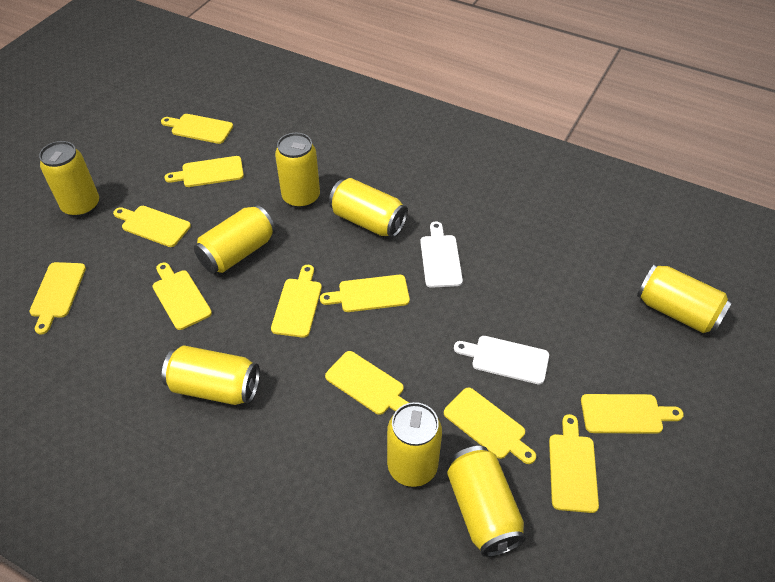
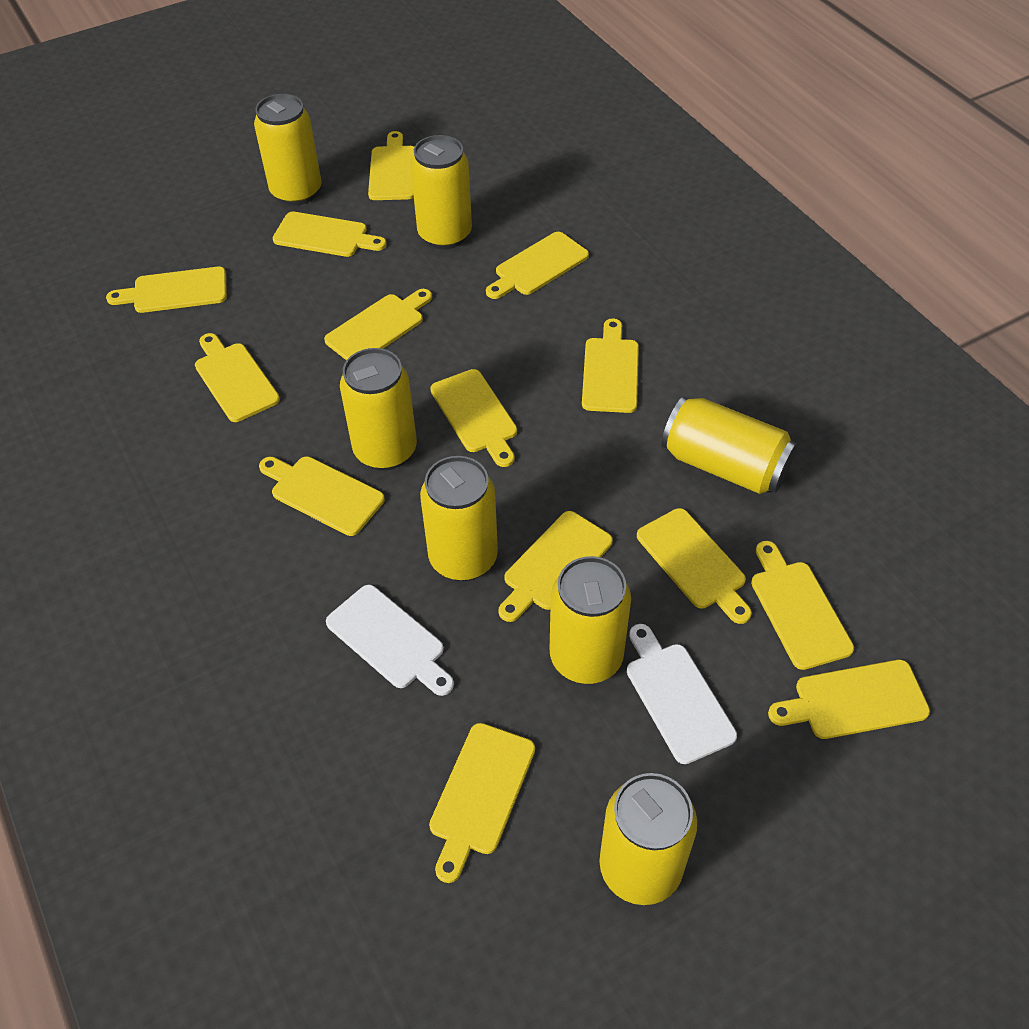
yellow can: 8 -> 7
yellow cutting board: 11 -> 14

